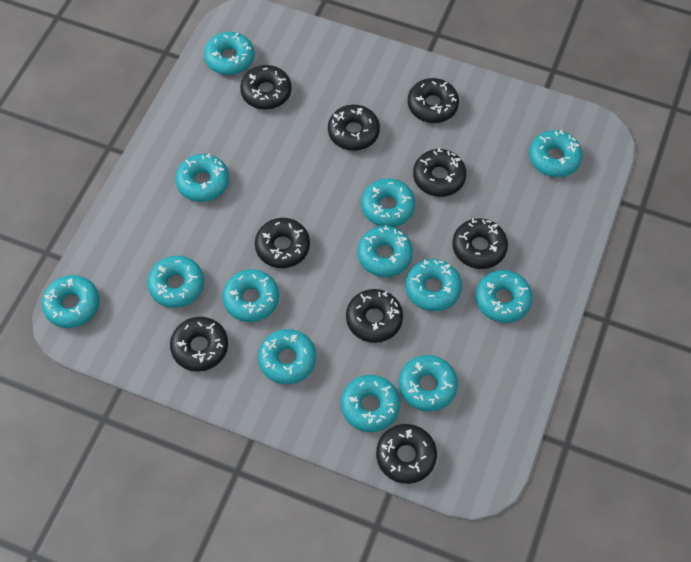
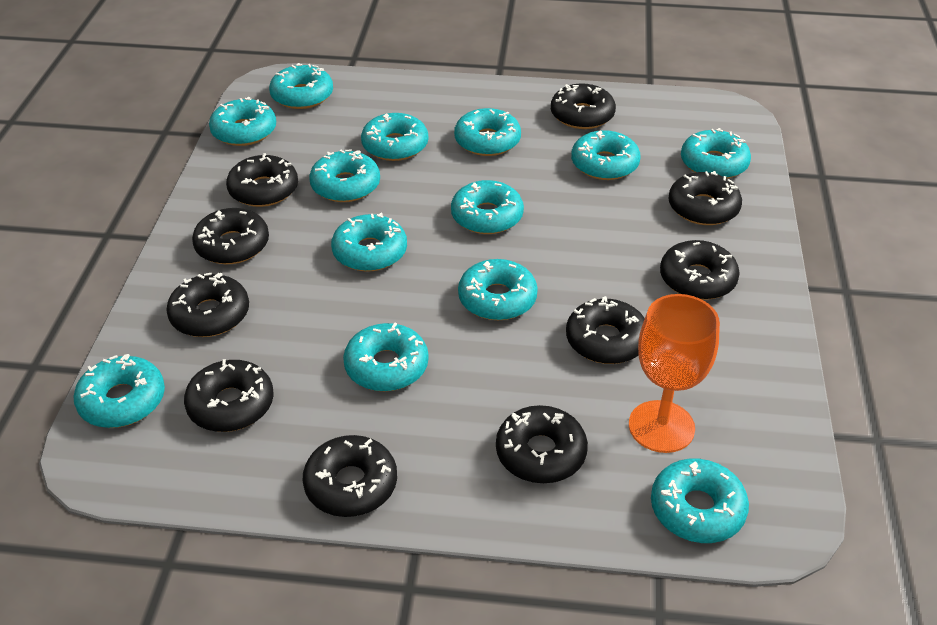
black donut: 9 -> 10
orange goblet: 0 -> 1

